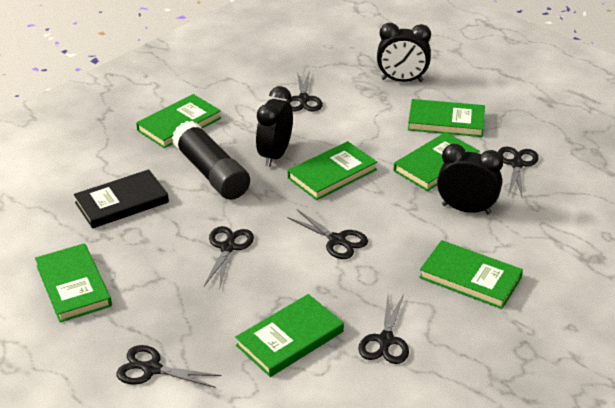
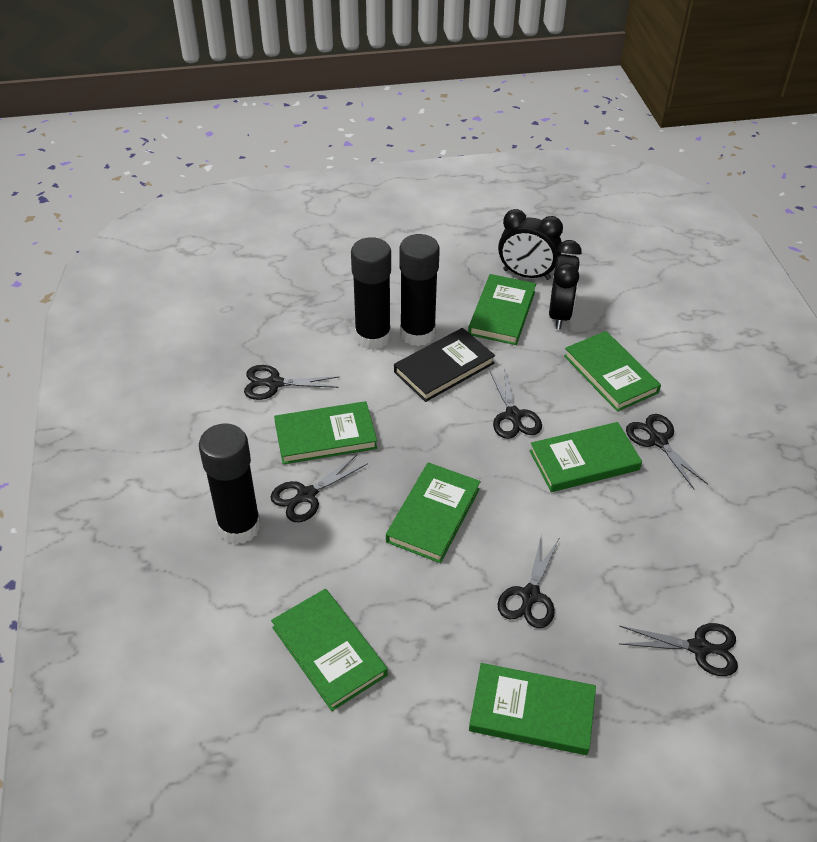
black clock: 3 -> 2
black glue stick: 1 -> 3

